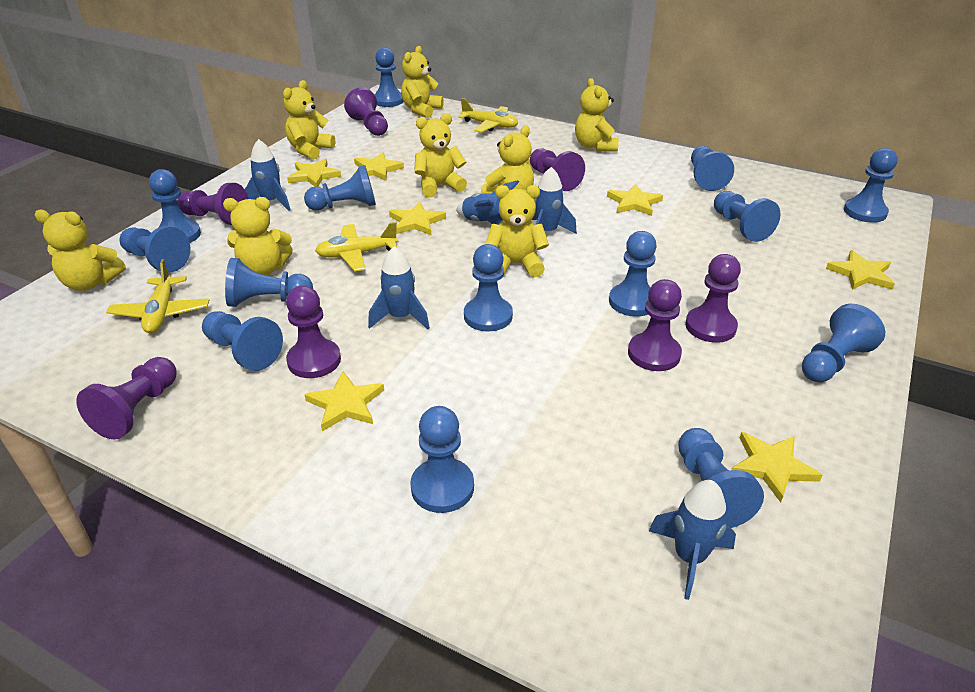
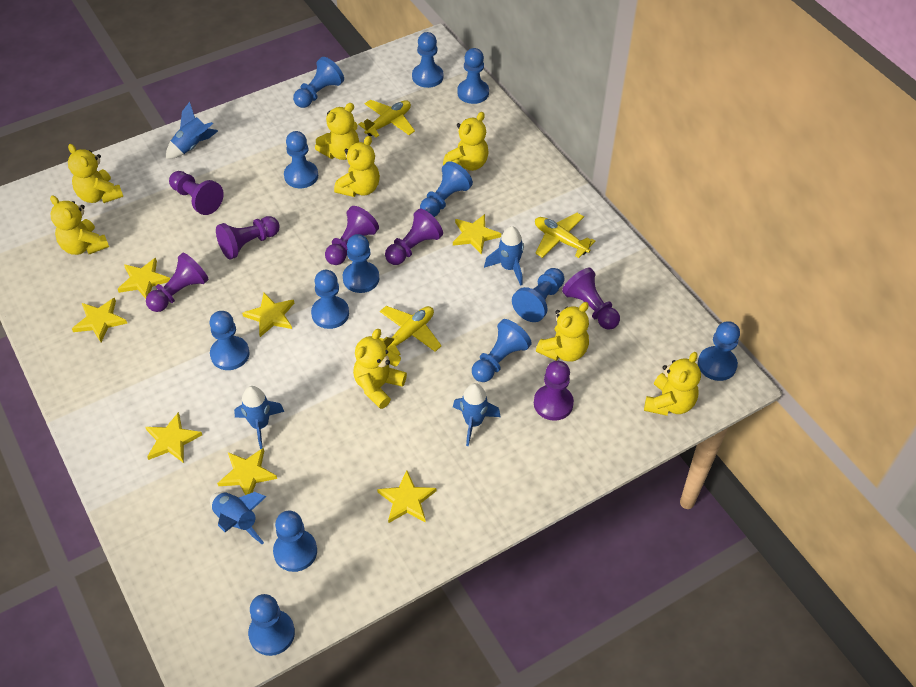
blue pawn: 14 -> 13

